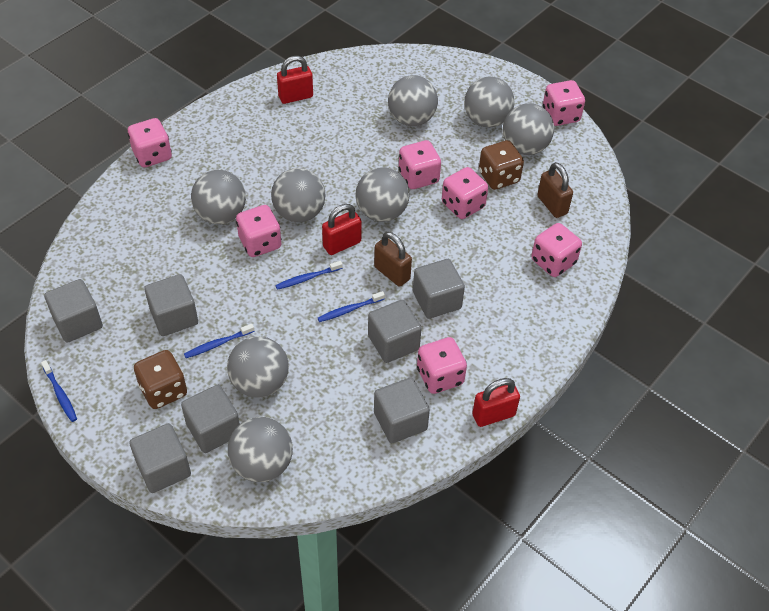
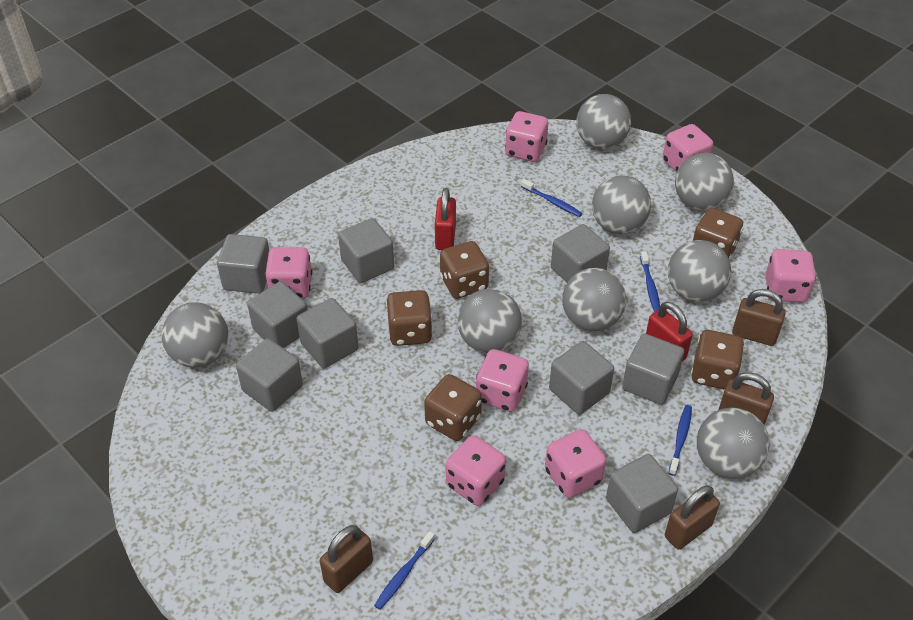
brown dice: 2 -> 5
brown padlock: 2 -> 4
grey cube: 7 -> 9
red padlock: 3 -> 2

